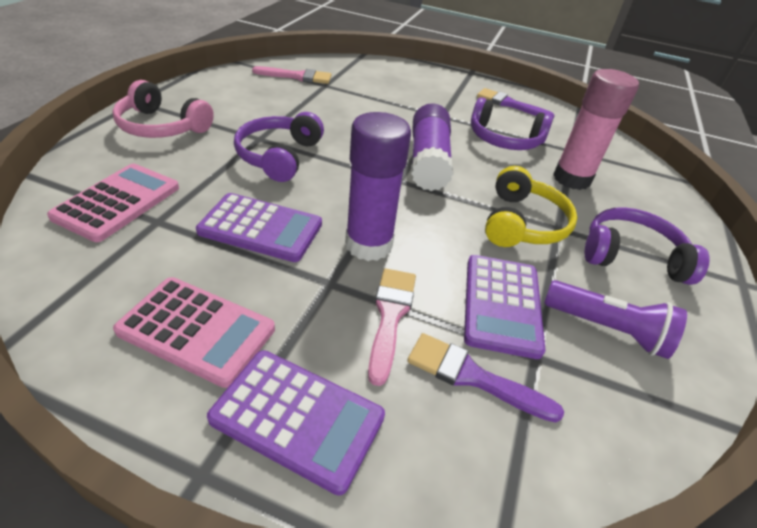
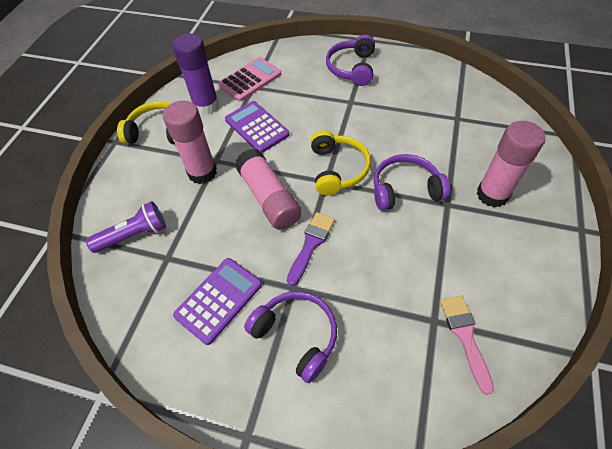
pink brush: 2 -> 1
pink calculator: 2 -> 1
pink glue stick: 1 -> 3
pink headphones: 1 -> 0
purple brush: 2 -> 1
purple calculator: 3 -> 2
purple glue stick: 2 -> 1
yellow headphones: 1 -> 2

